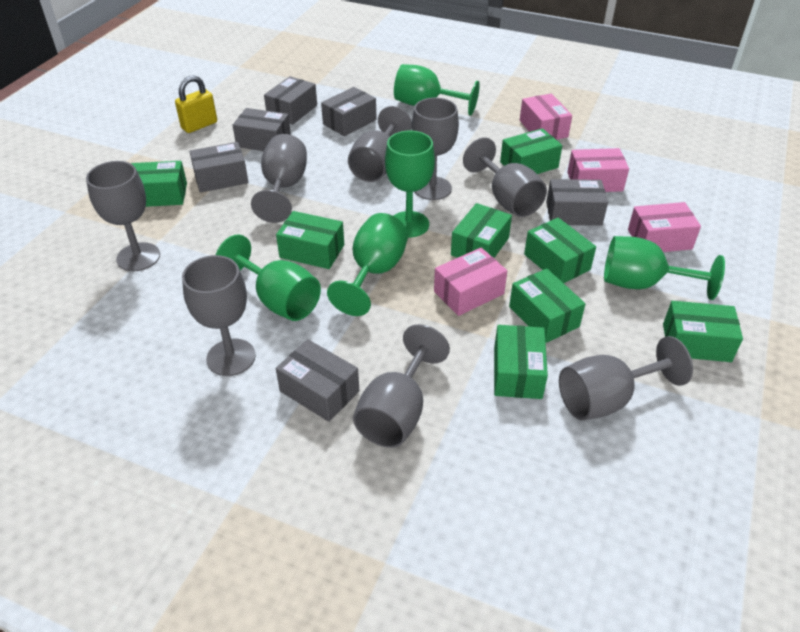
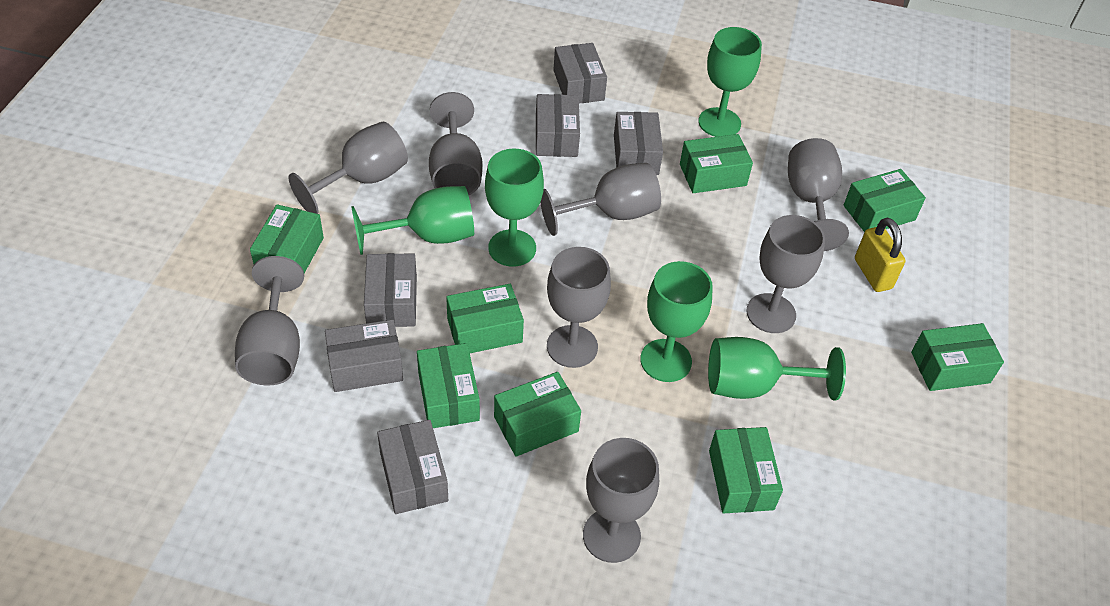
pink box: 4 -> 0

